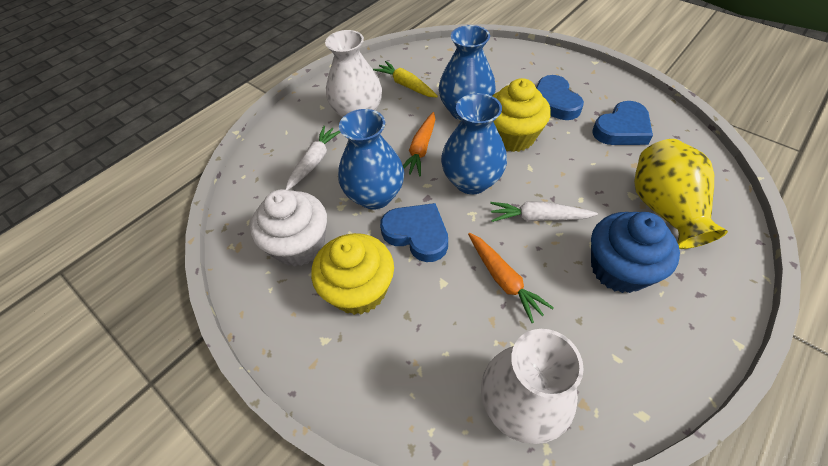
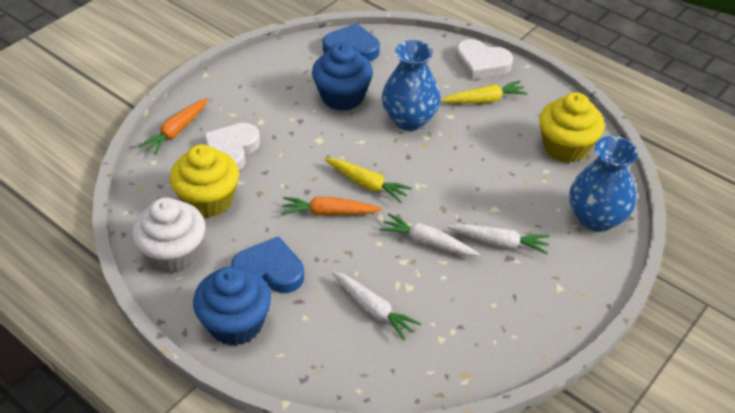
blue cupcake: 1 -> 2
blue heart: 3 -> 2
blue vase: 3 -> 2
white carrot: 2 -> 3
white heart: 0 -> 2
white vase: 2 -> 0
yellow carrot: 1 -> 2
yellow vase: 1 -> 0

